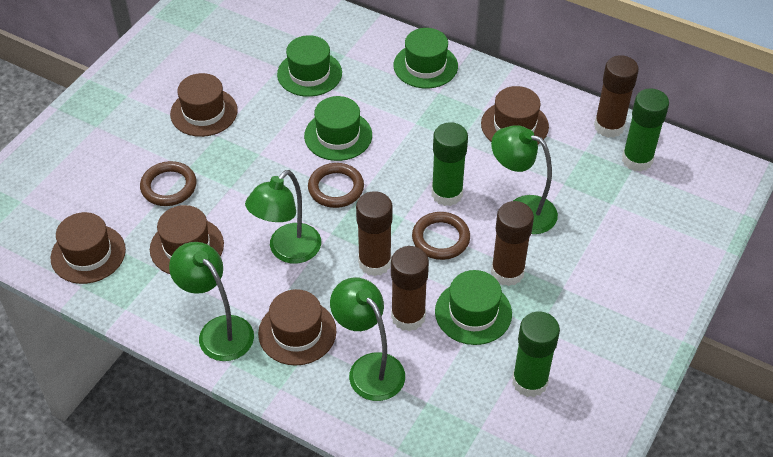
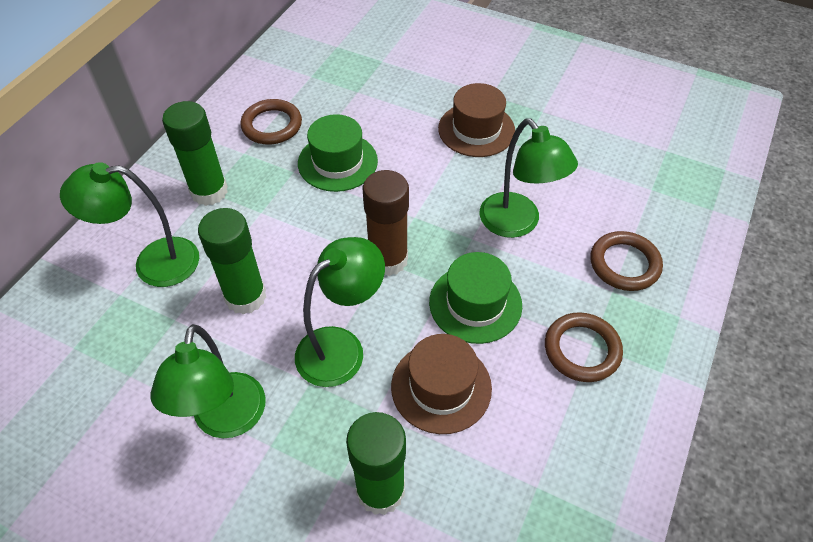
brown glue stick: 4 -> 1
brown hat: 5 -> 2
green hat: 4 -> 2

